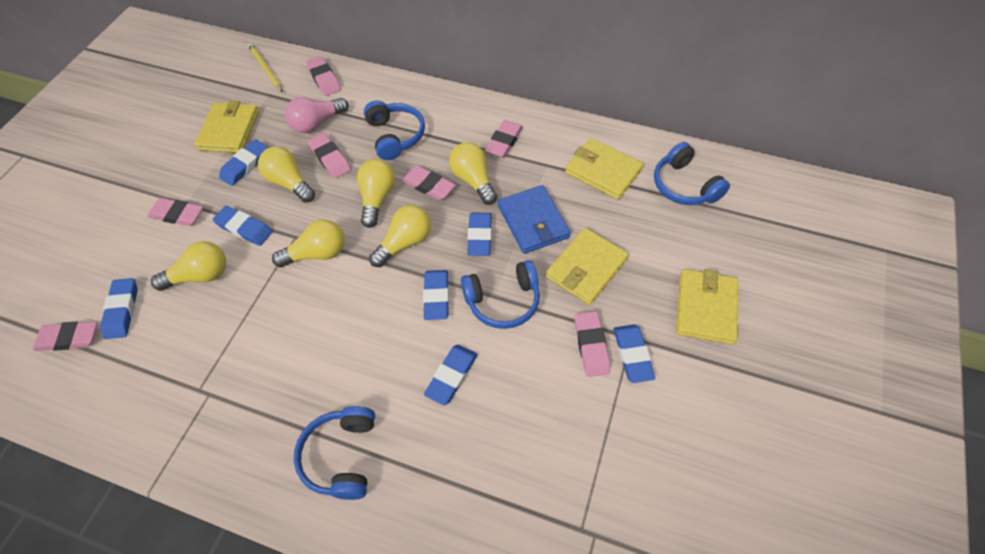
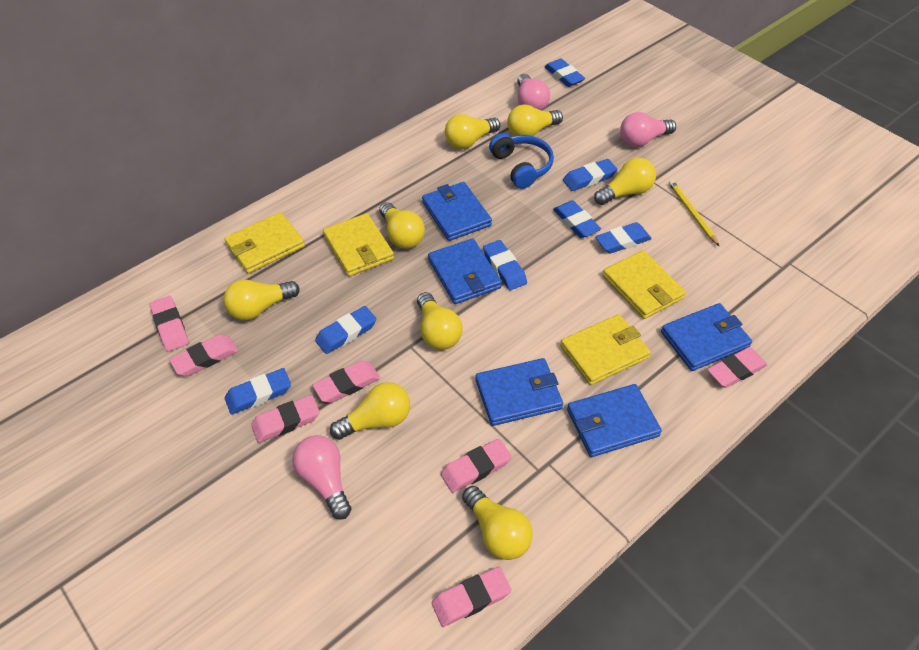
blue headphones: 4 -> 1
blue wallet: 1 -> 5
pink light bulb: 1 -> 3
yellow light bulb: 6 -> 8

